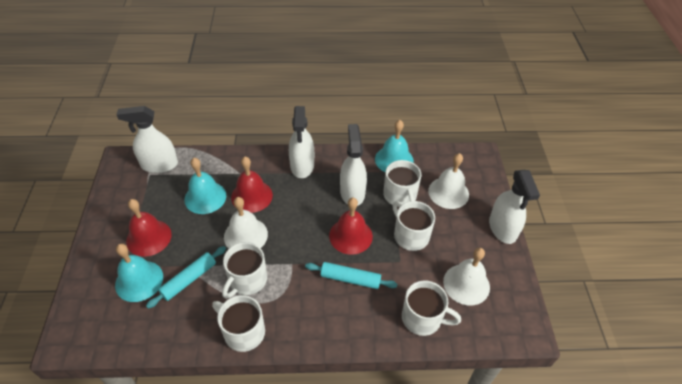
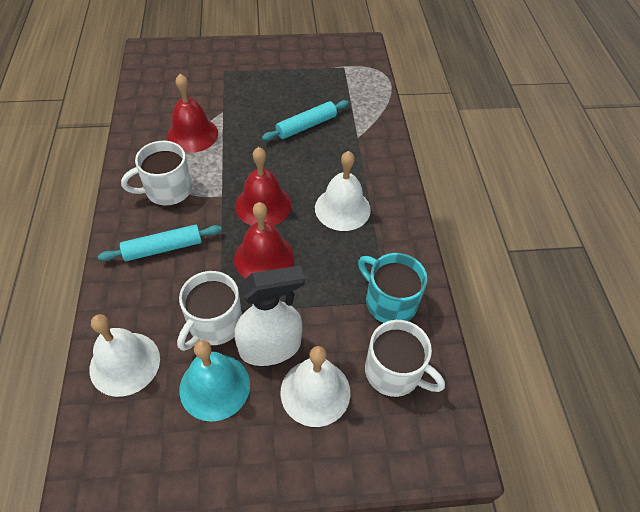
turquoise bell: 3 -> 1
turquoise mug: 0 -> 1
white mug: 5 -> 3
white spray bottle: 4 -> 1

